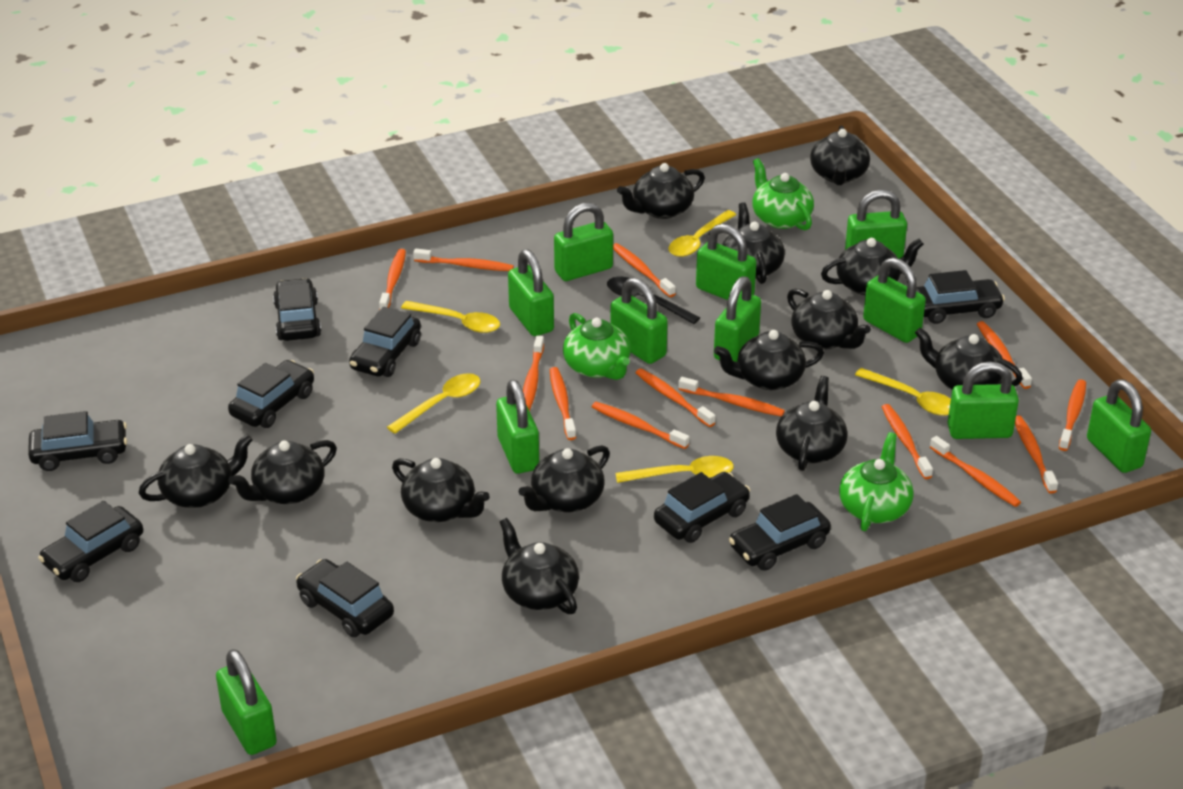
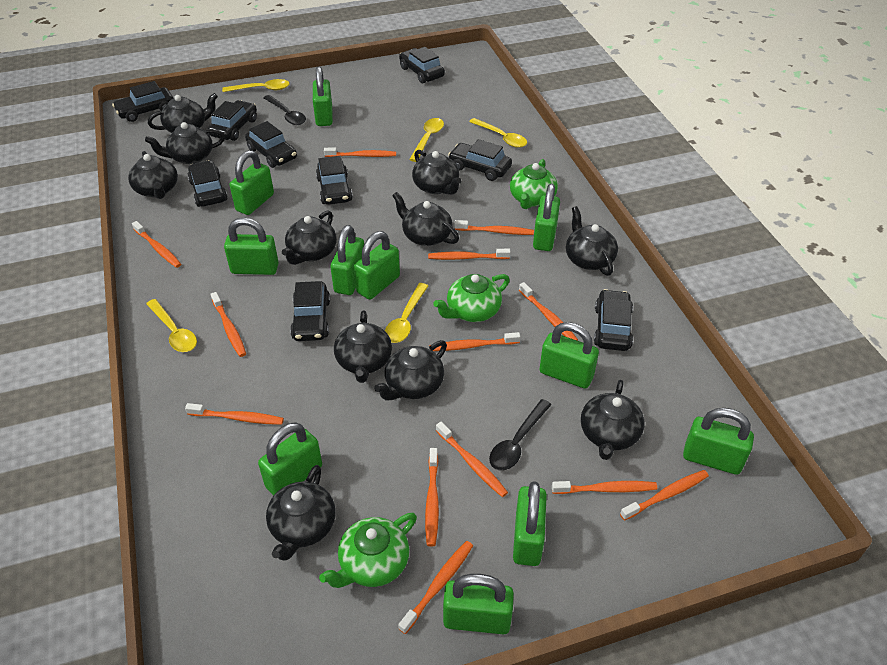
black spoon: 1 -> 2
black teapot: 13 -> 11

